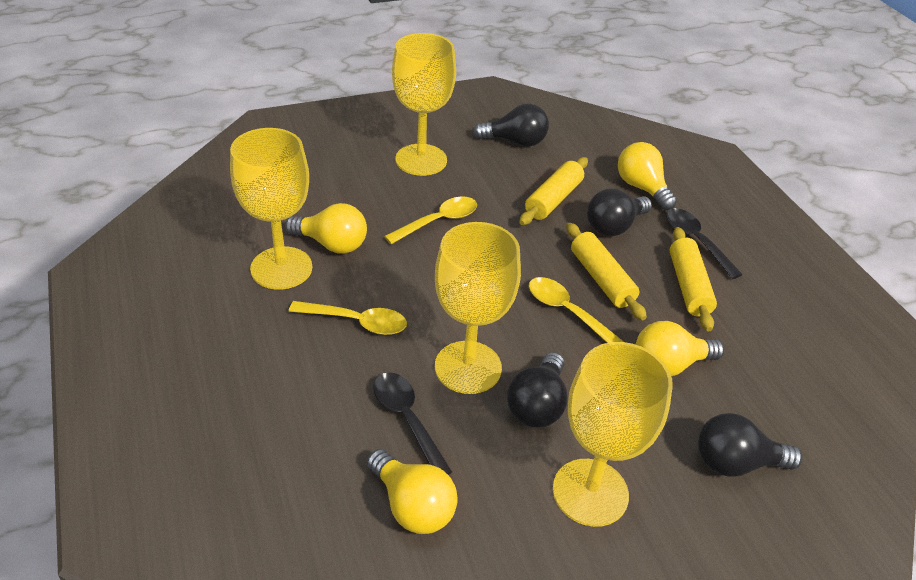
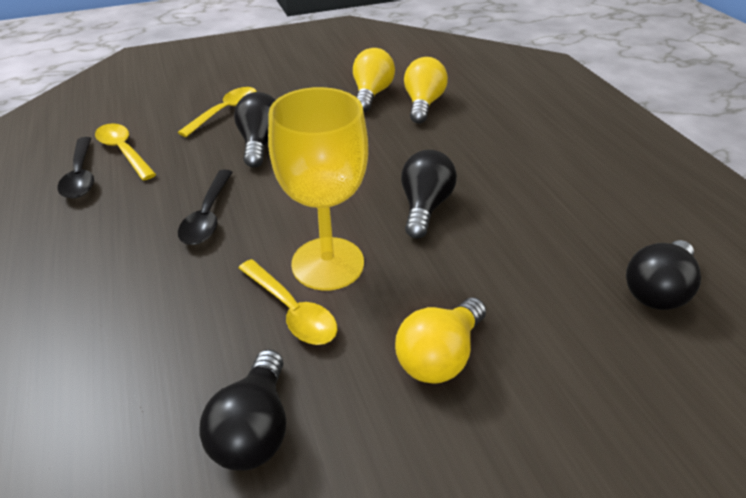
yellow goblet: 4 -> 1
yellow light bulb: 4 -> 3
yellow rolling pin: 3 -> 0

